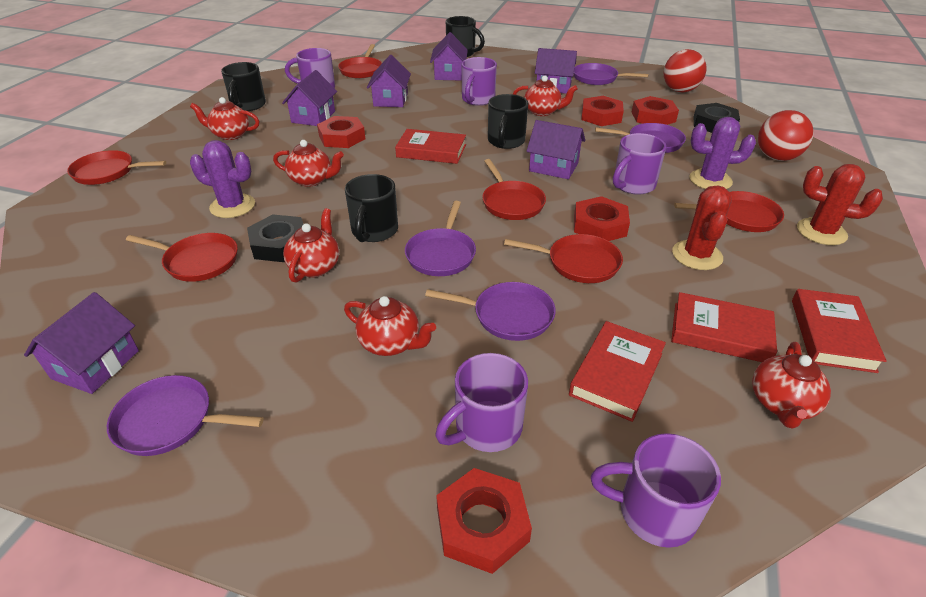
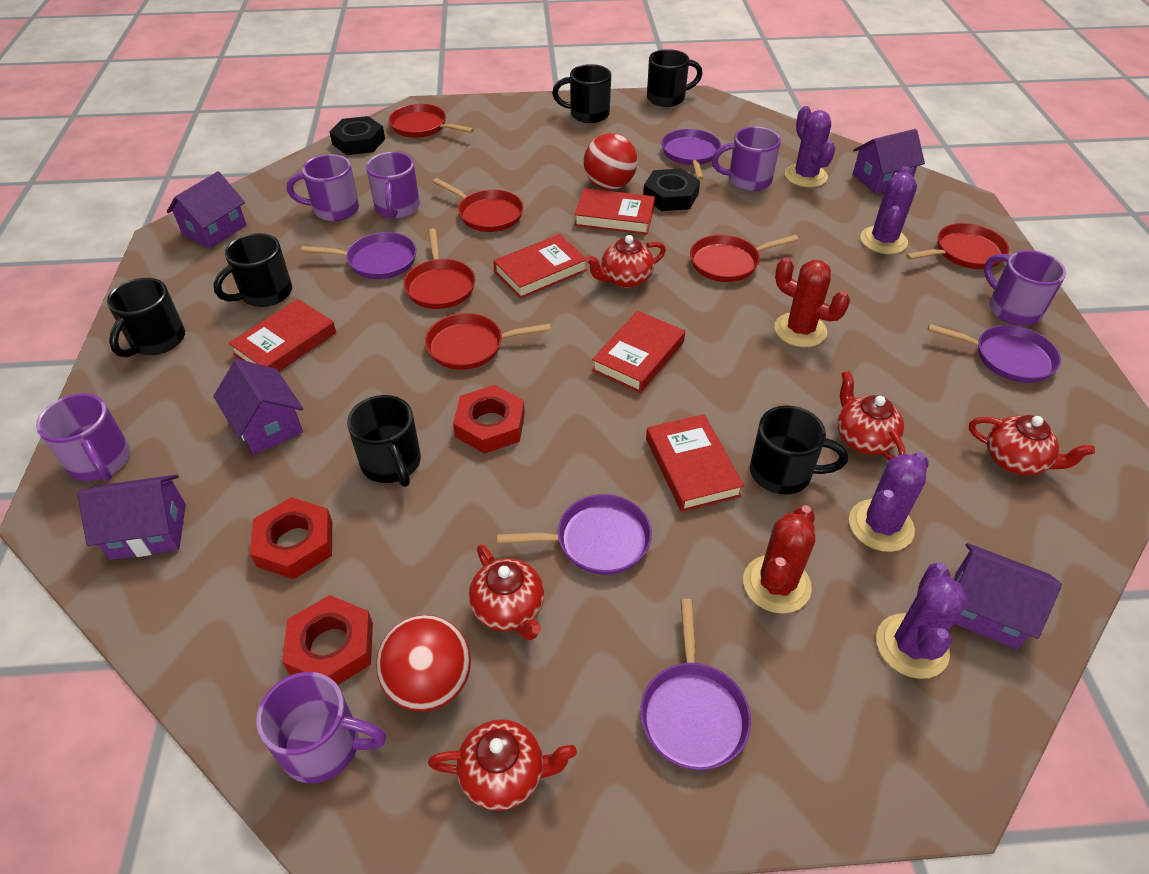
black mug: 4 -> 6
purple cactus: 2 -> 4
purple house: 6 -> 5
purple mug: 5 -> 6
red book: 4 -> 5
red nut: 5 -> 3
red teapot: 6 -> 5

